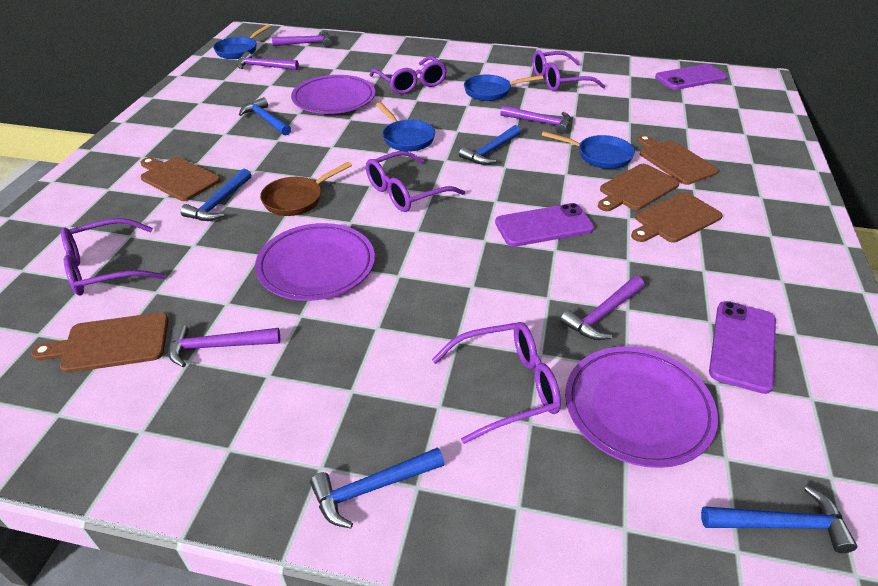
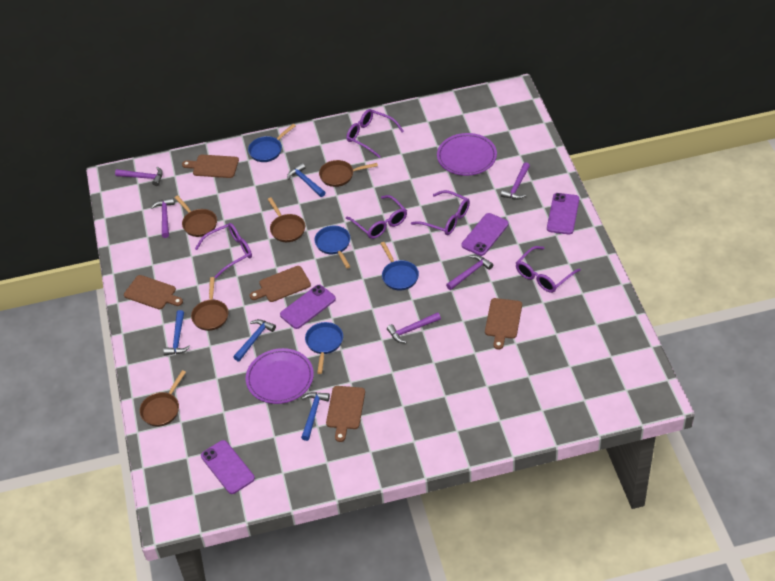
blue hammer: 5 -> 4
brown pan: 1 -> 5
purple phone: 3 -> 4
purple plate: 3 -> 2

